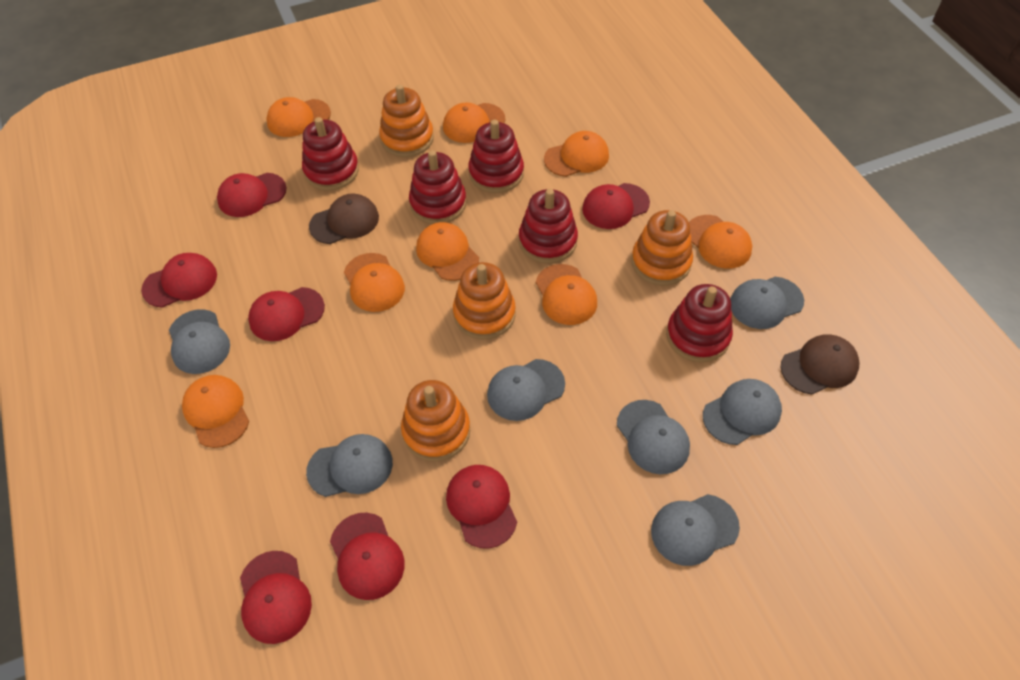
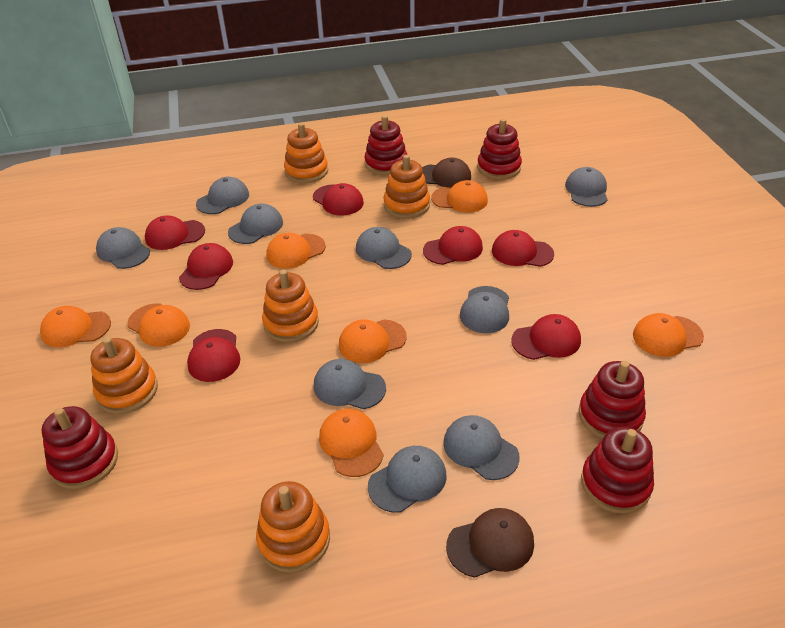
grey cap: 7 -> 9
orange cap: 8 -> 7
orange stacking toy: 4 -> 5

